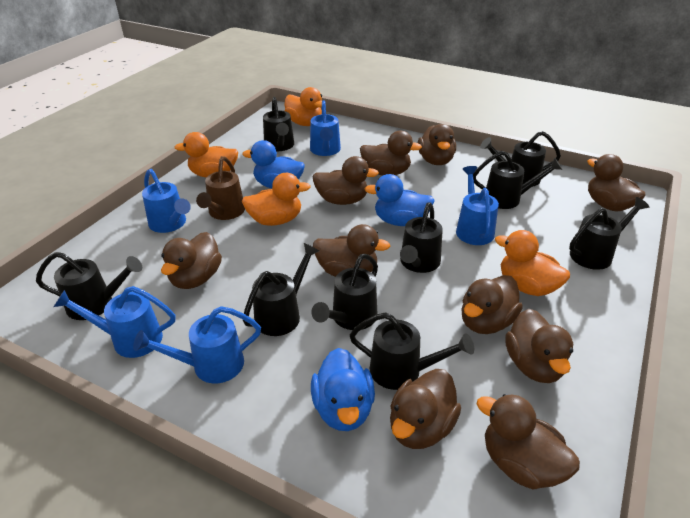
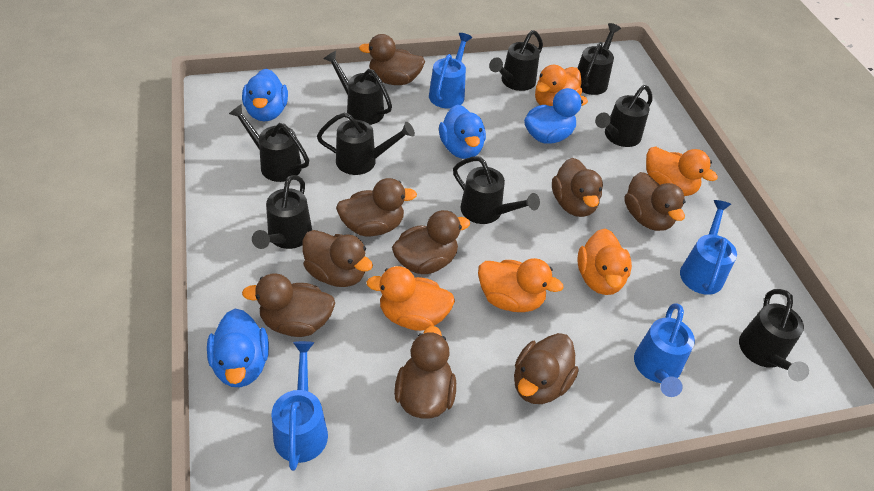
blue duck: 3 -> 4
blue watering can: 5 -> 4
brown duck: 10 -> 9
brown watering can: 1 -> 0
orange duck: 4 -> 5

